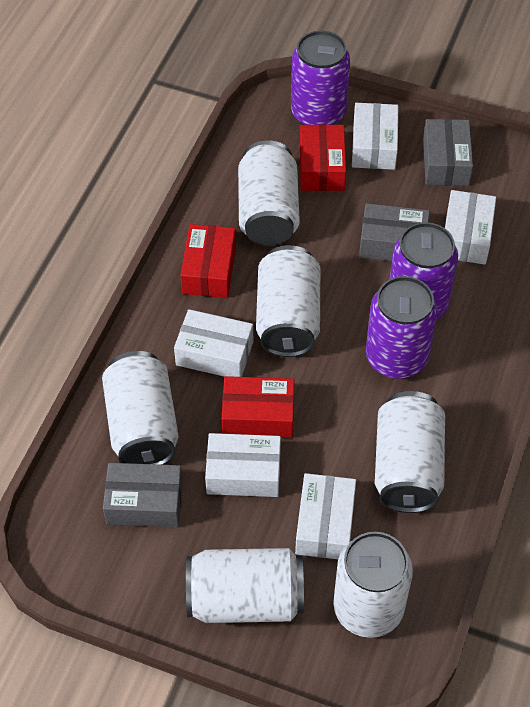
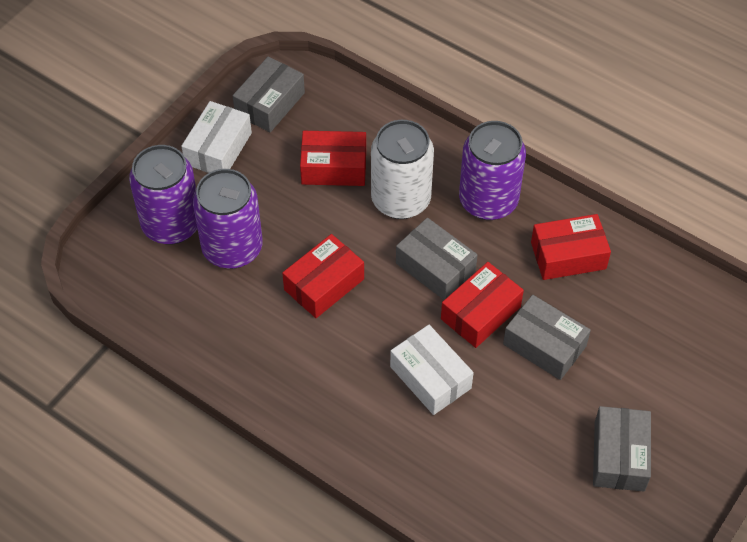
grey box: 3 -> 4
red box: 3 -> 4
white box: 5 -> 2
white can: 6 -> 1

